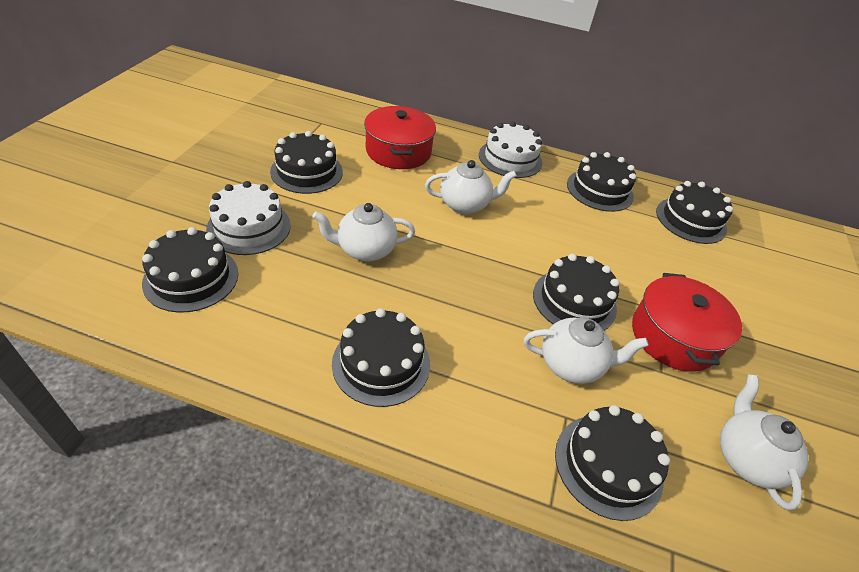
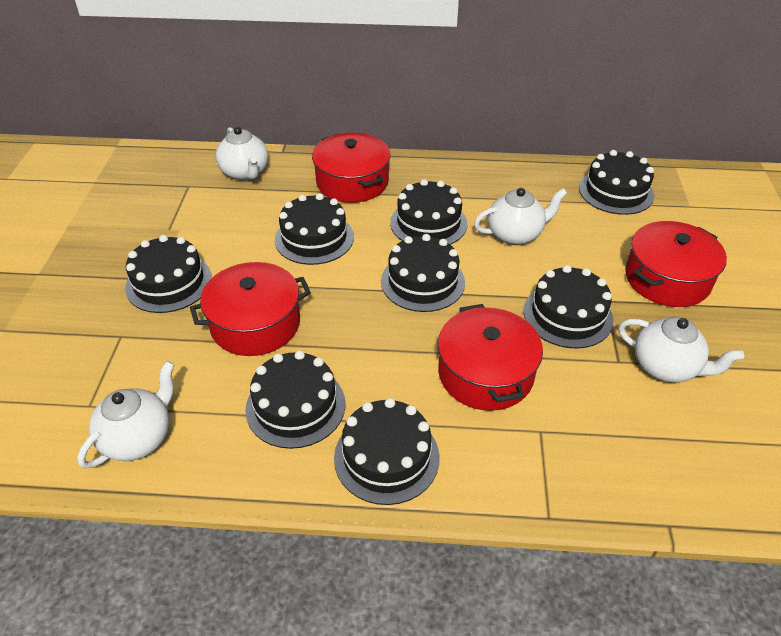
black cake: 7 -> 8
red pot: 2 -> 4
white cake: 2 -> 0

